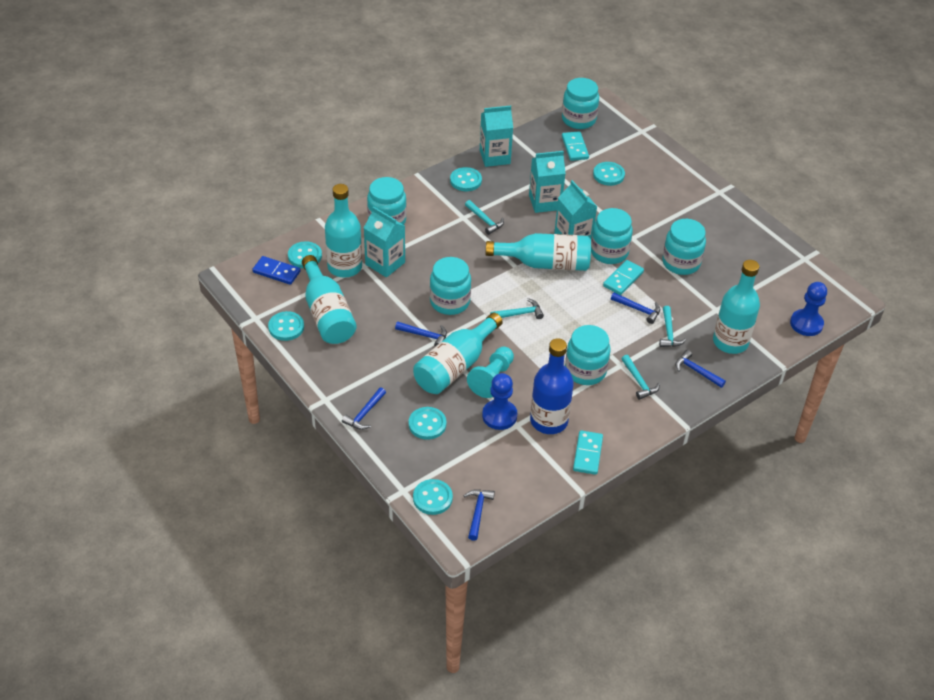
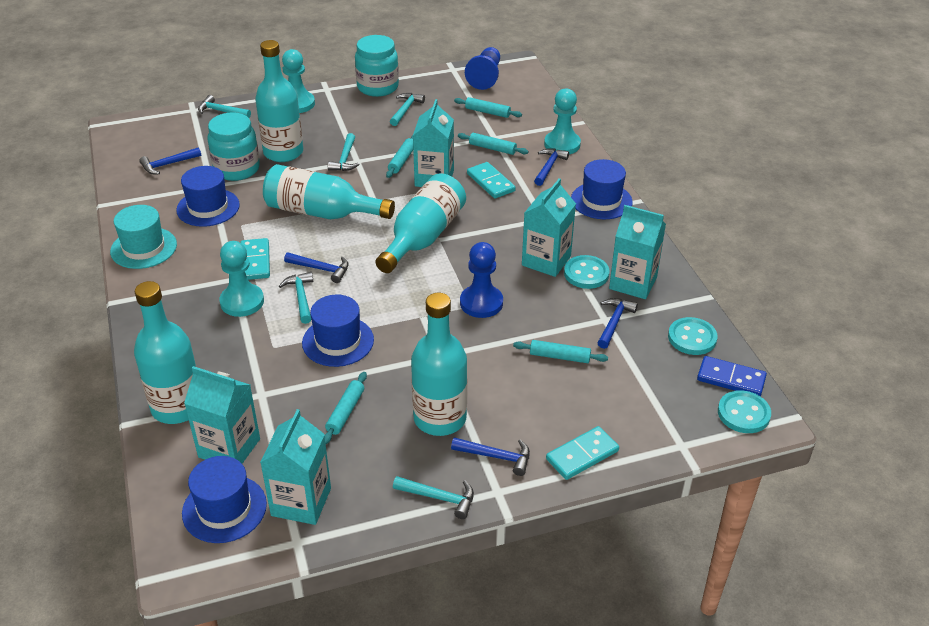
blue bottle: 1 -> 0
blue hat: 0 -> 4
turquoise button: 6 -> 3
turquoise carton: 4 -> 5
turquoise hammer: 4 -> 5
turquoise hat: 0 -> 1
turquoise jar: 6 -> 2
turquoise pawn: 1 -> 3
turquoise rolling pin: 0 -> 5

